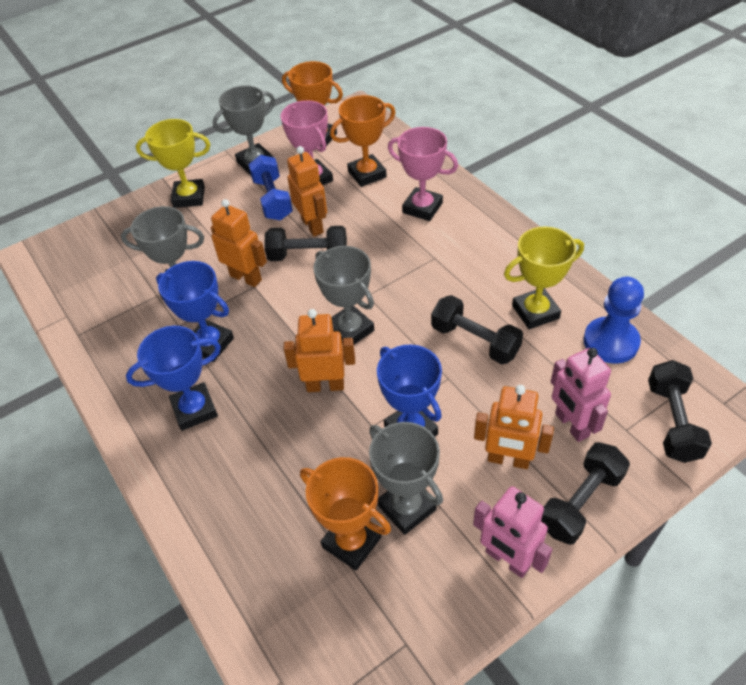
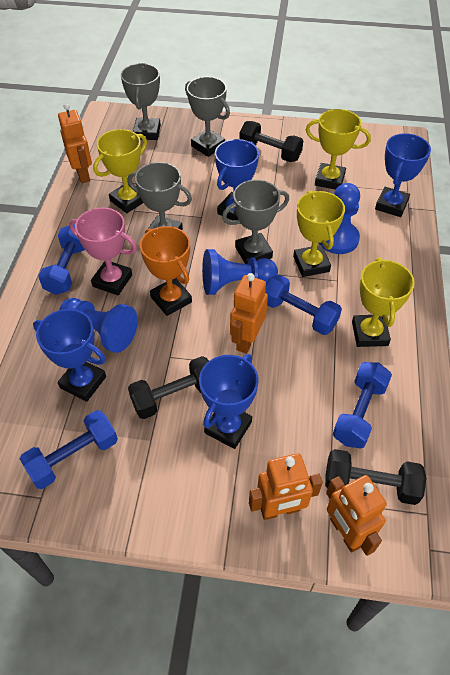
black dumbbell: 4 -> 3
blue dumbbell: 1 -> 4
blue pawn: 1 -> 3
blue trophy: 3 -> 4
orange trophy: 3 -> 1
pink robot: 2 -> 0
pink trophy: 2 -> 1
yellow trophy: 2 -> 4

